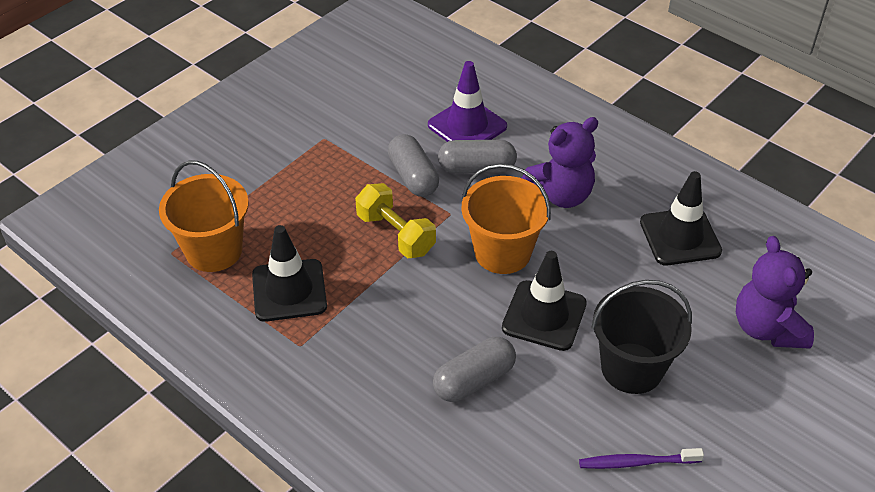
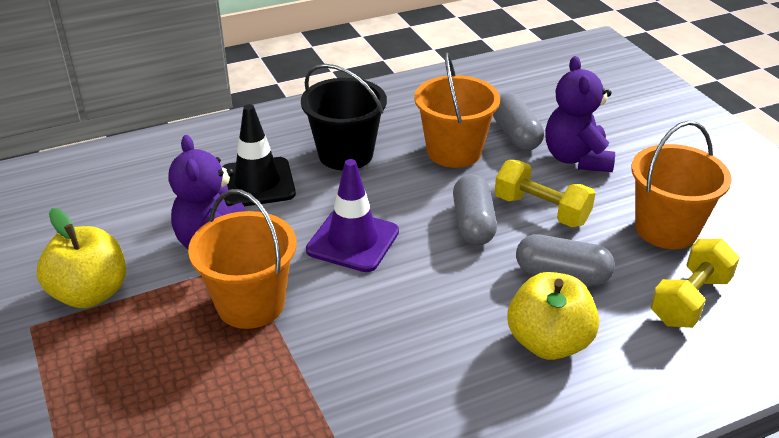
black traffic cone: 3 -> 1
orange bucket: 2 -> 3
purple toothbrush: 1 -> 0
yellow apple: 0 -> 2
yellow dumbbell: 1 -> 2

